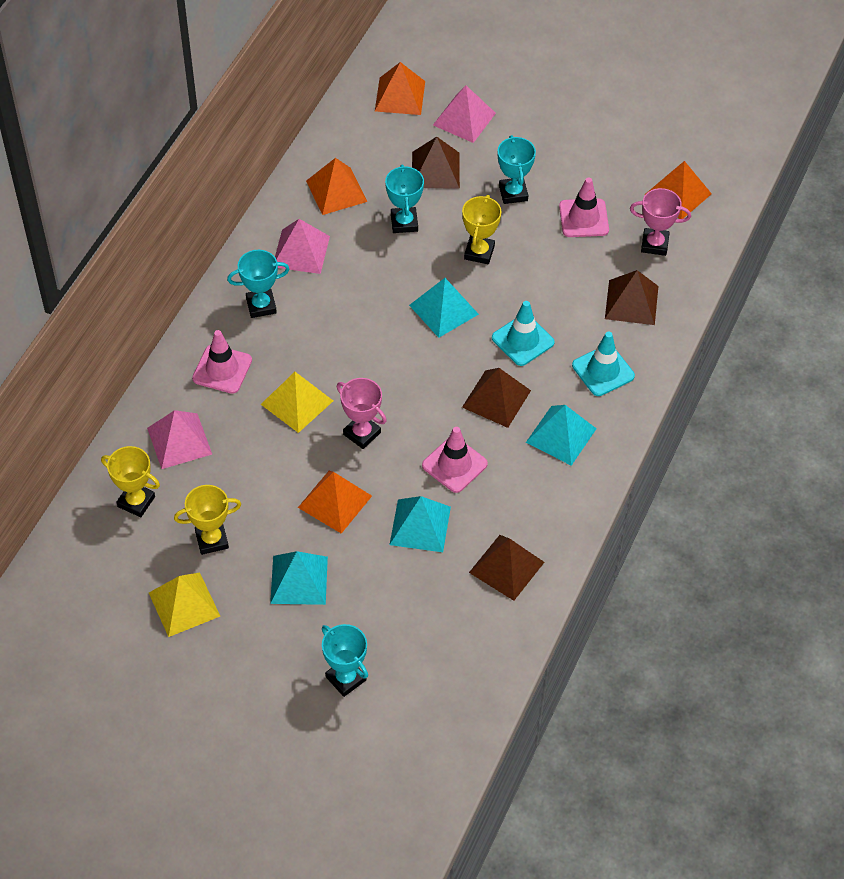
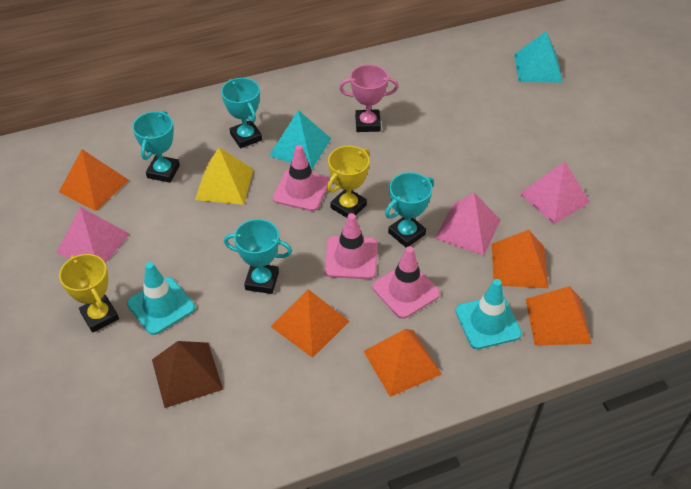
brown pyramid: 4 -> 1
orange pyramid: 4 -> 5
pink trophy: 2 -> 1
turquoise pyramid: 4 -> 2
yellow pyramid: 2 -> 1
yellow trophy: 3 -> 2

